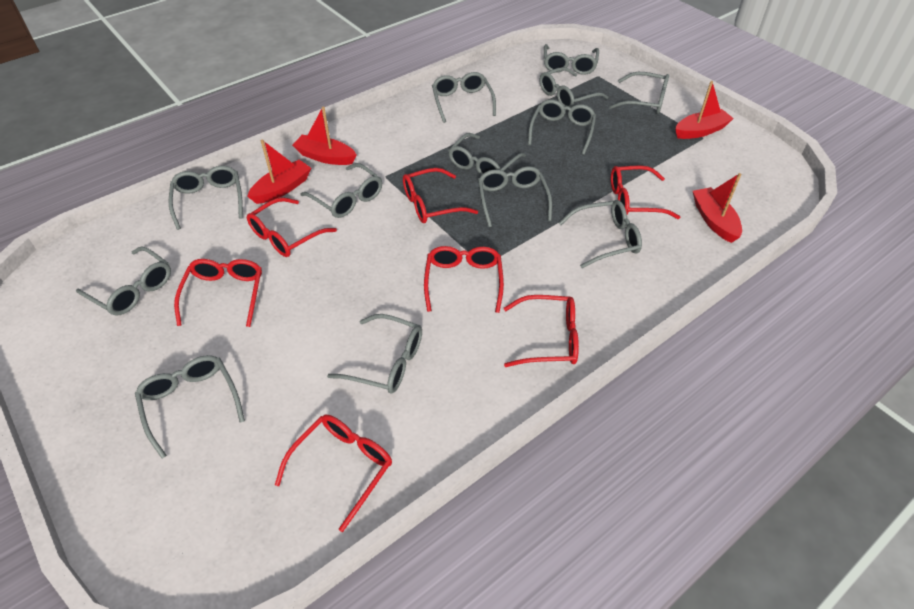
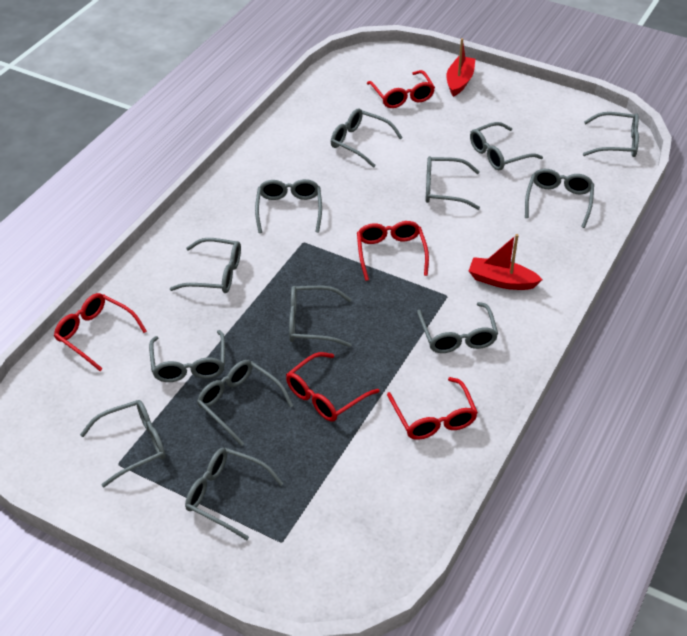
red boat: 4 -> 2
red glasses: 7 -> 5

